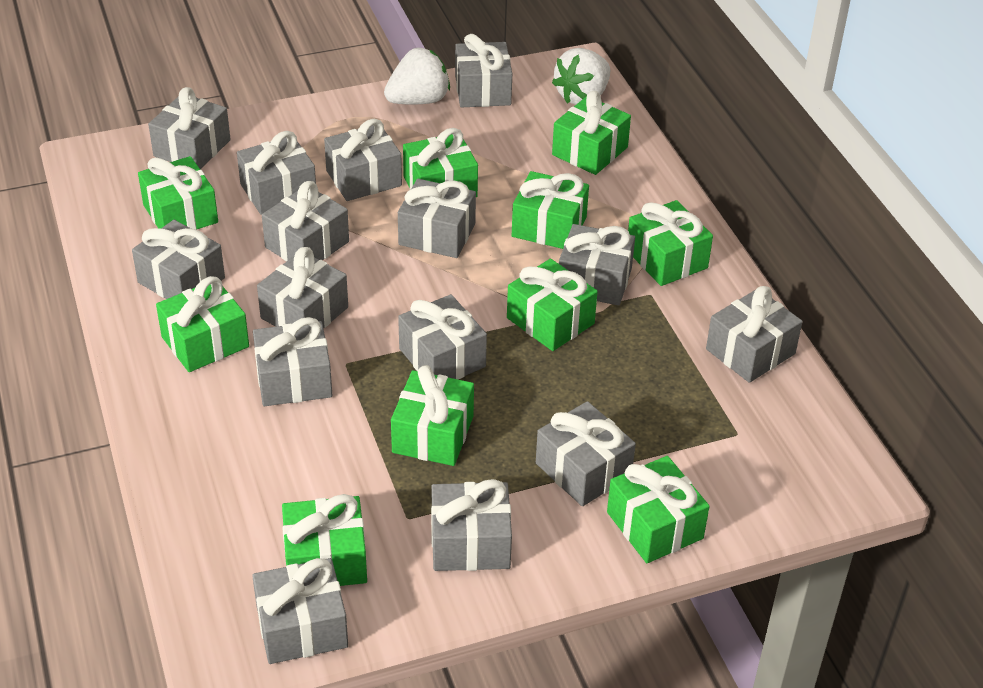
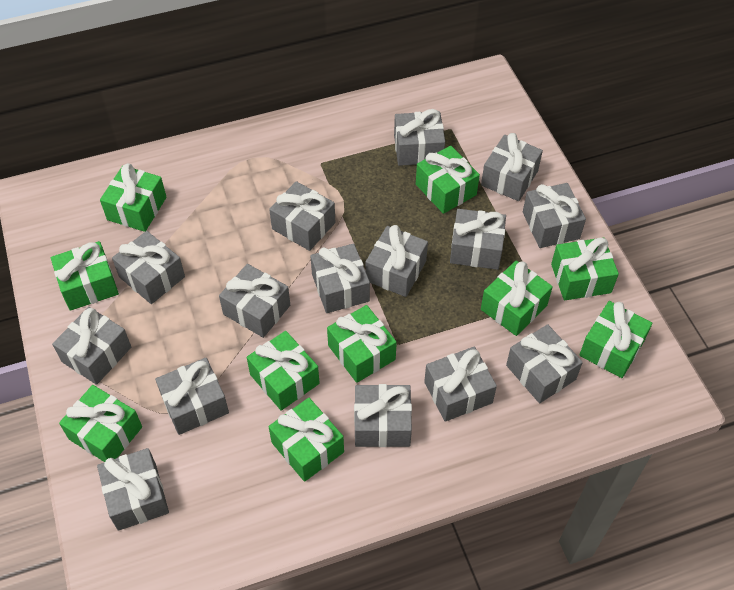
white strawberry: 2 -> 0

